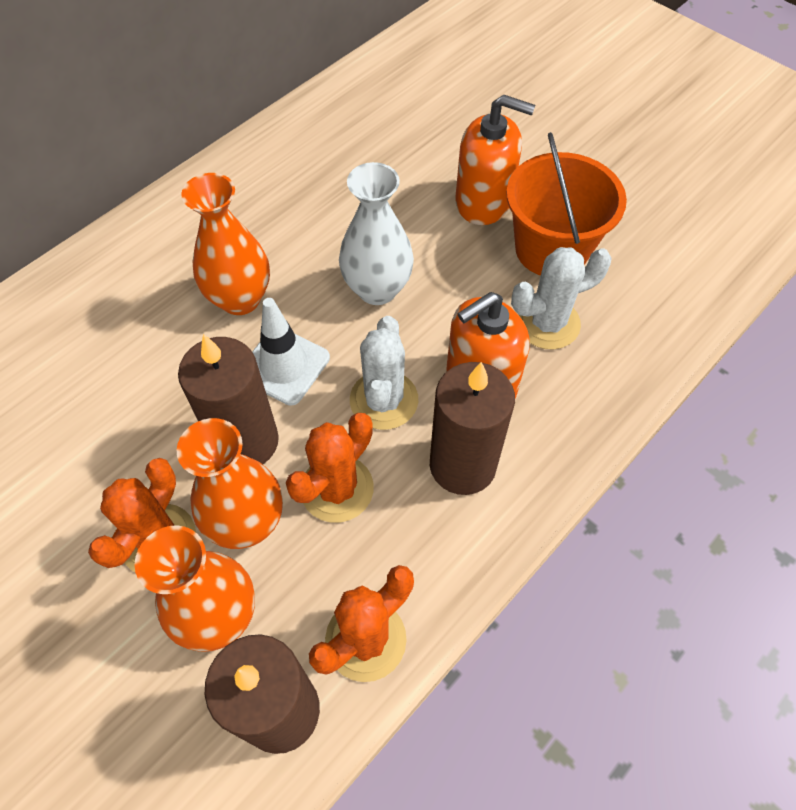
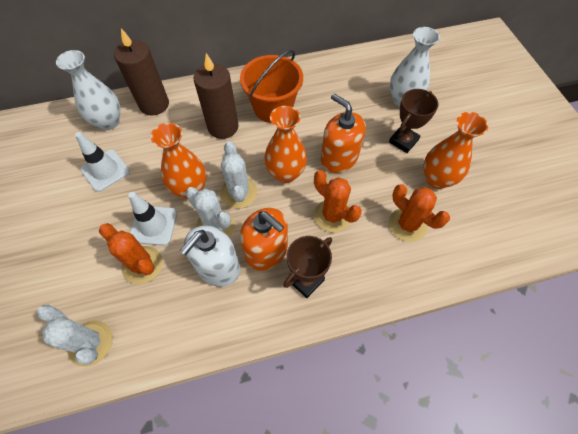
brown candle: 3 -> 2
brown trophy: 0 -> 2
white cactus: 2 -> 3
white soap dispenser: 0 -> 1
white traffic cone: 1 -> 2
white vase: 1 -> 2

